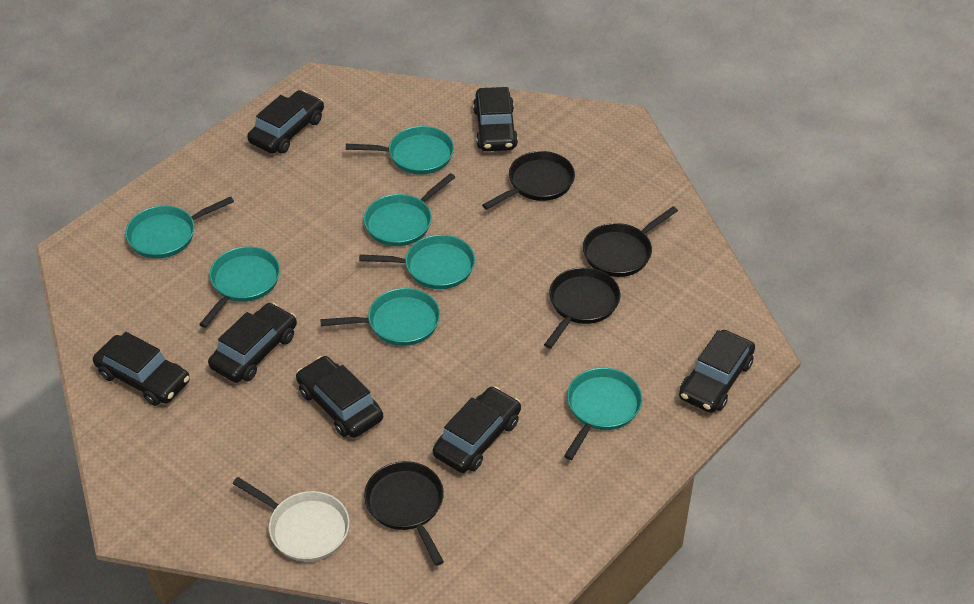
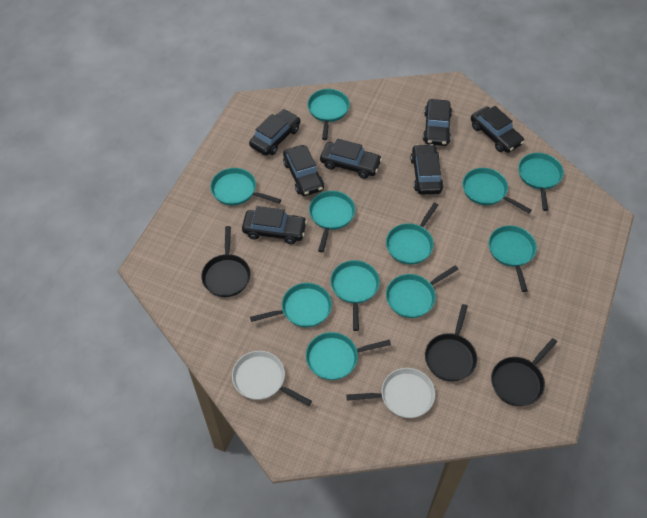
black pan: 4 -> 3
turquoise pan: 7 -> 11
white pan: 1 -> 2

